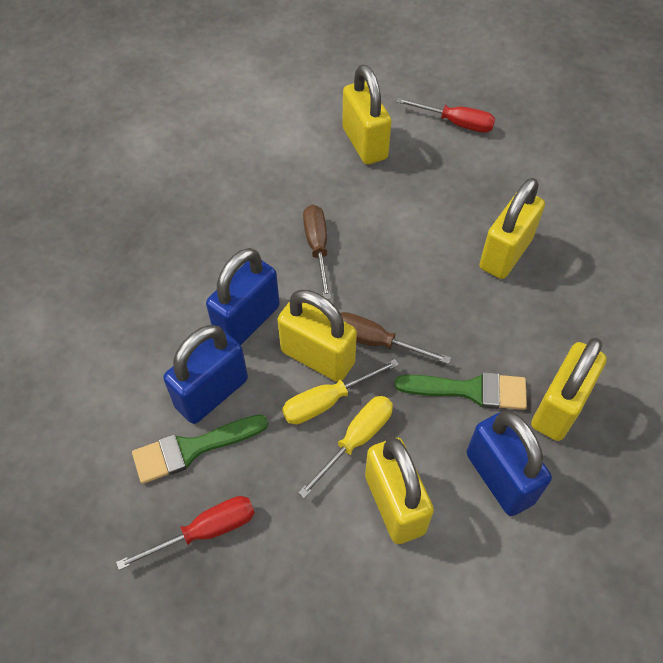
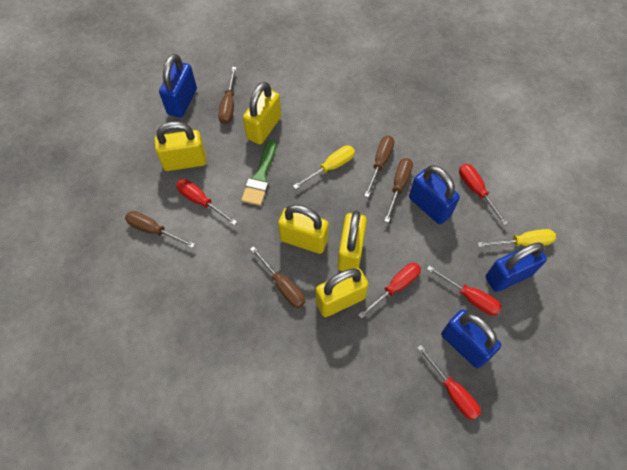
blue padlock: 3 -> 4
brown screwdriver: 2 -> 5
green brush: 2 -> 1
red screwdriver: 2 -> 5

